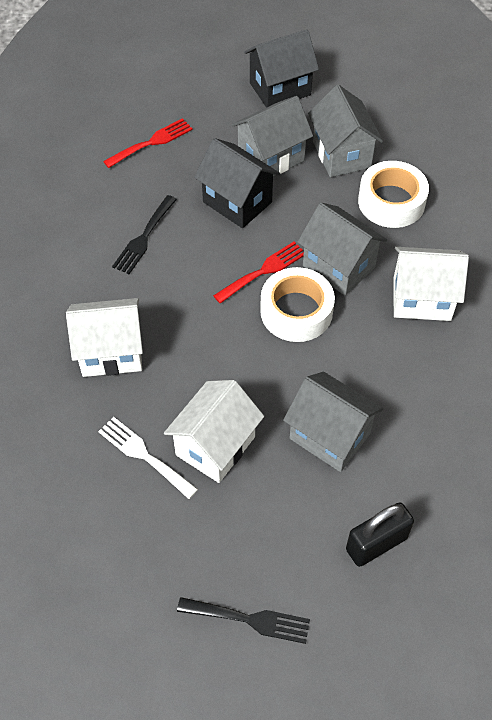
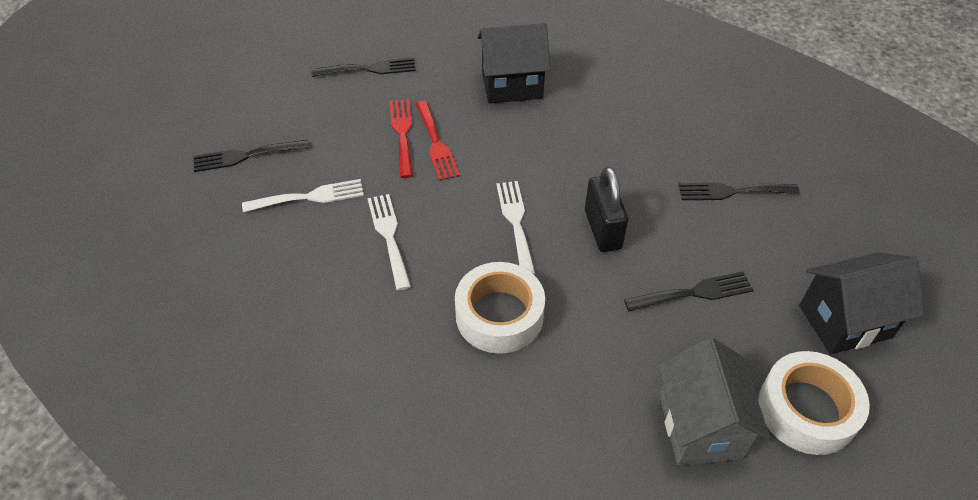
black fork: 2 -> 4
grey house: 4 -> 1
white fork: 1 -> 3
white house: 3 -> 0

